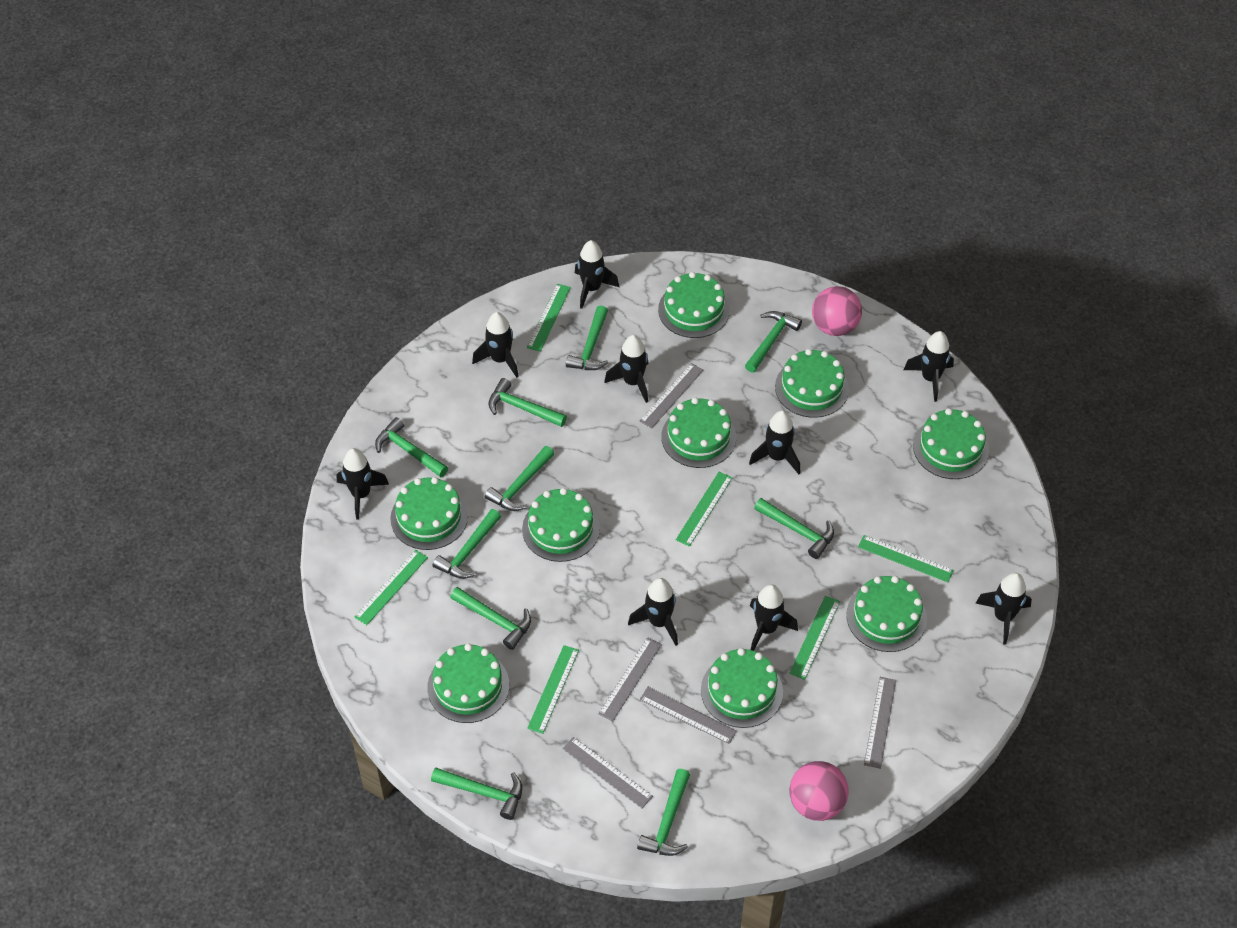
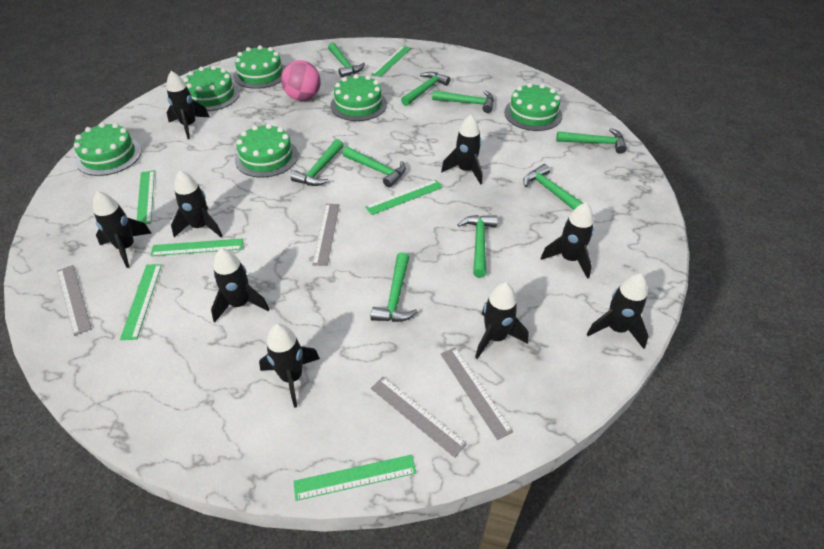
green cake: 9 -> 6
green hammer: 10 -> 9
grey ruler: 5 -> 4
pink ball: 2 -> 1

